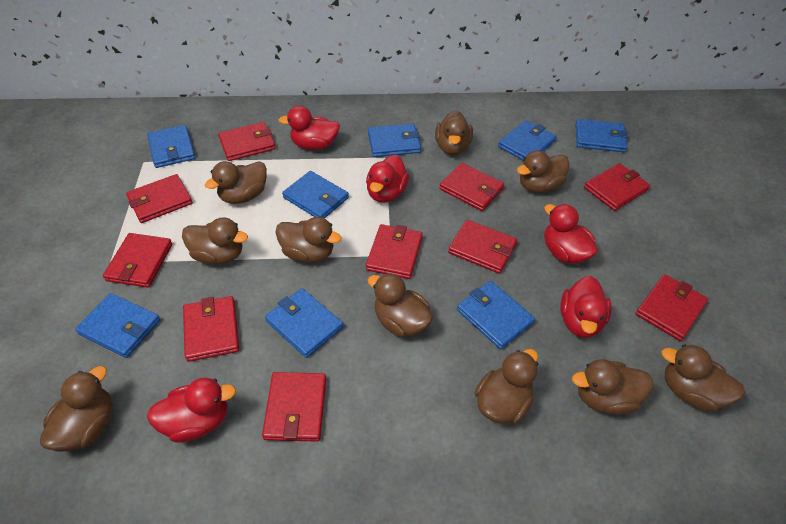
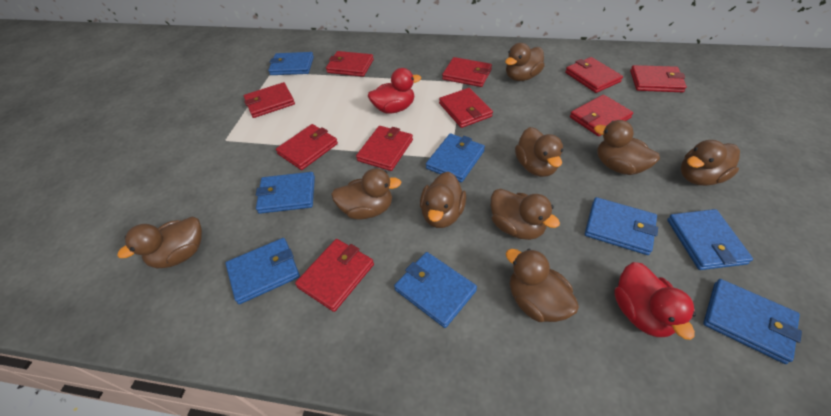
brown duck: 10 -> 9
red duck: 5 -> 2

